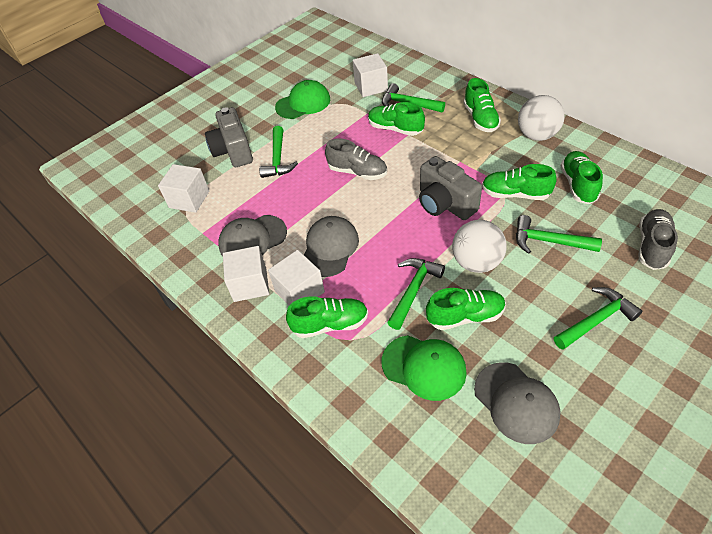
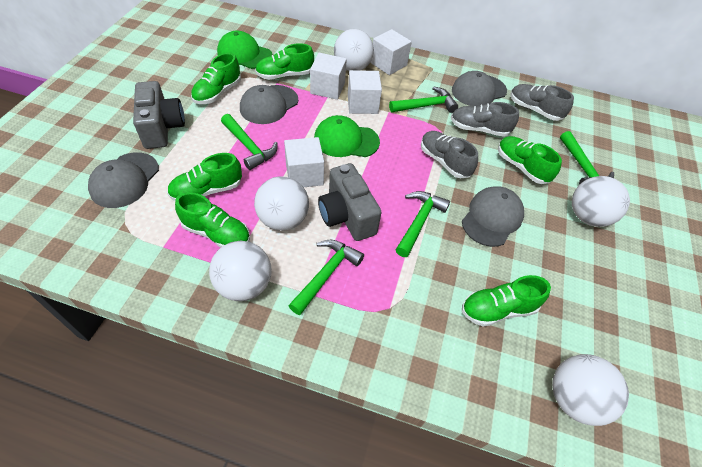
grey cap: 3 -> 4
grey shoe: 2 -> 3
white ball: 2 -> 5

